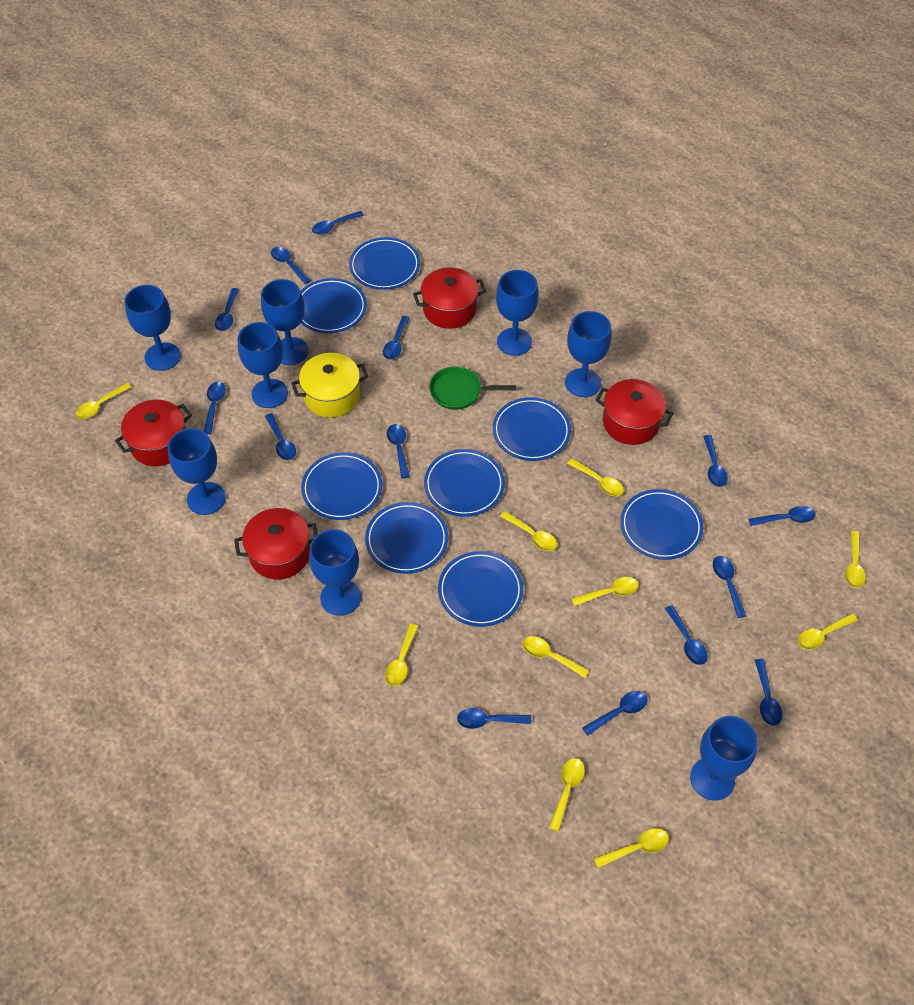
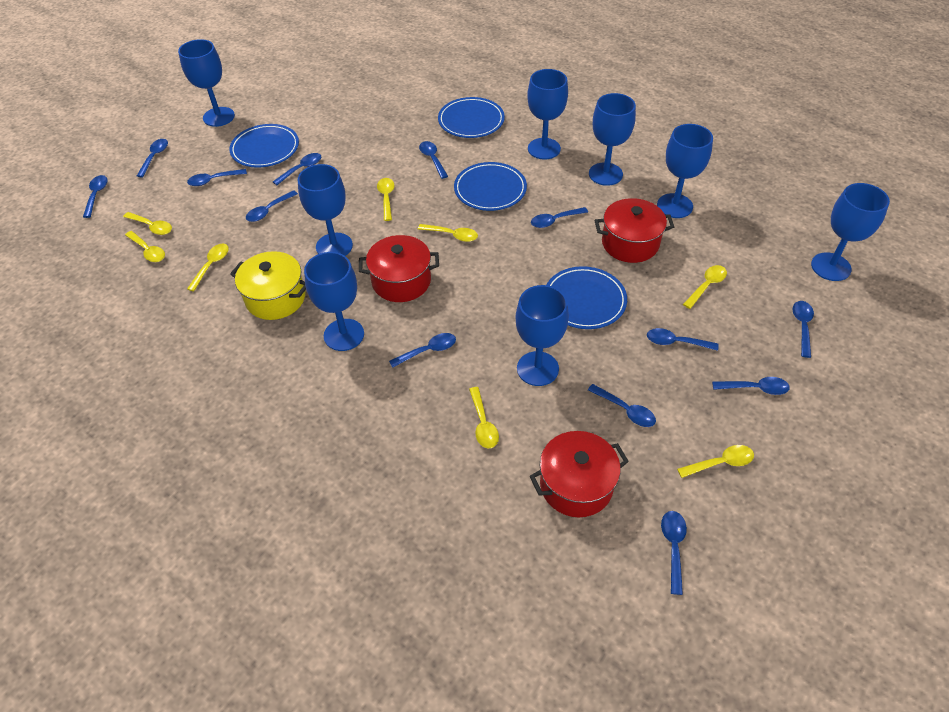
blue plate: 8 -> 4
blue spoon: 14 -> 13
green pan: 1 -> 0
red pot: 4 -> 3
yellow spoon: 10 -> 8

